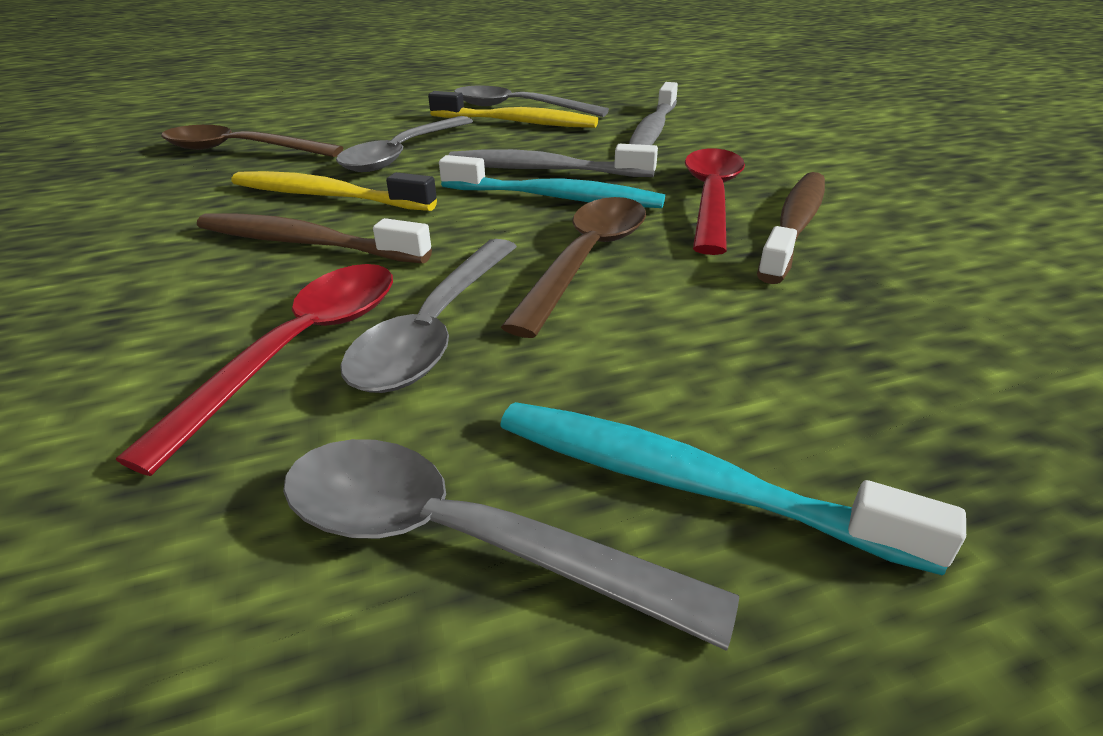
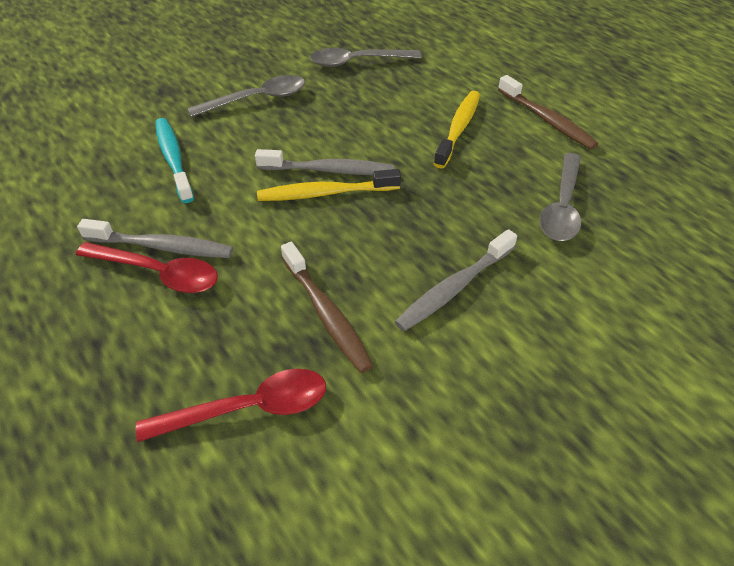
brown spoon: 2 -> 0
grey spoon: 4 -> 3
grey toothbrush: 2 -> 3
turquoise toothbrush: 2 -> 1

